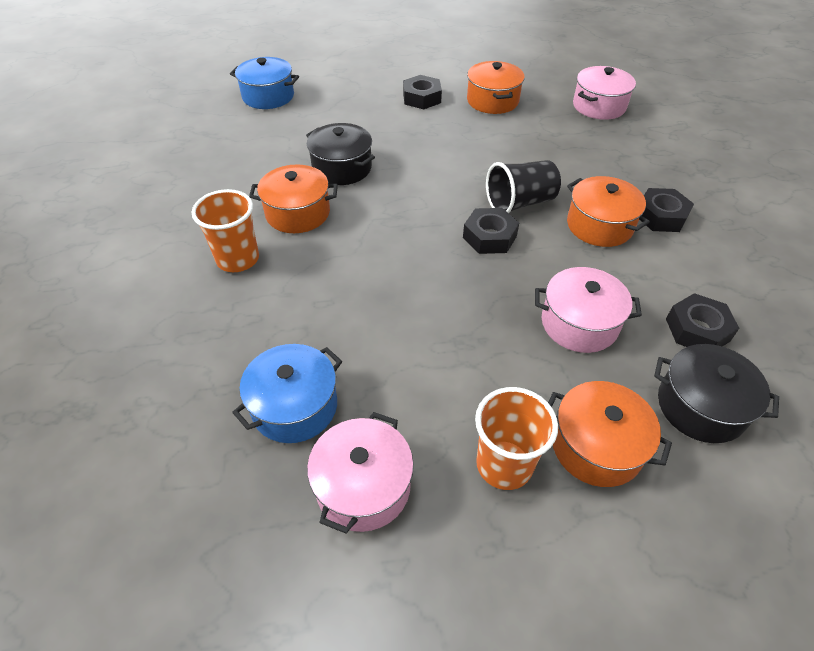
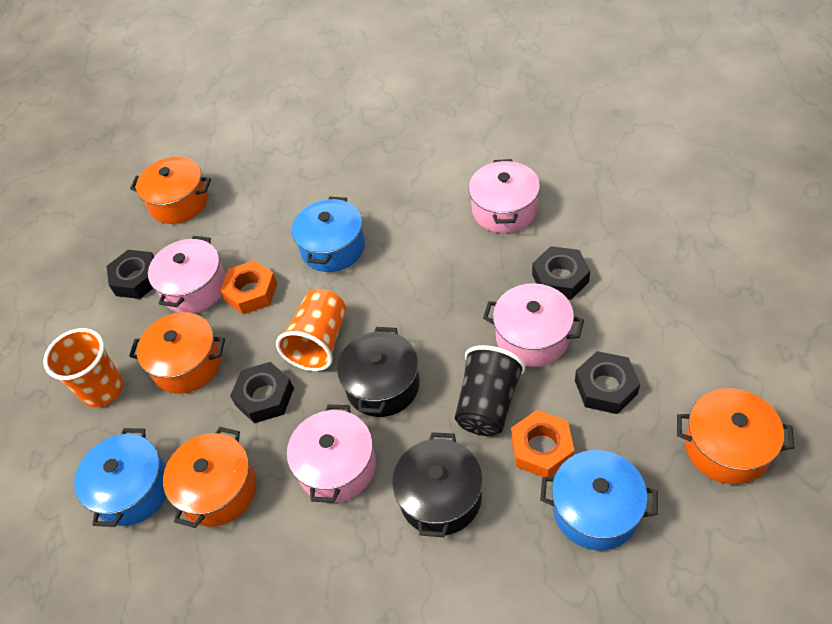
blue pot: 2 -> 3
orange nut: 0 -> 2
pink pot: 3 -> 4

